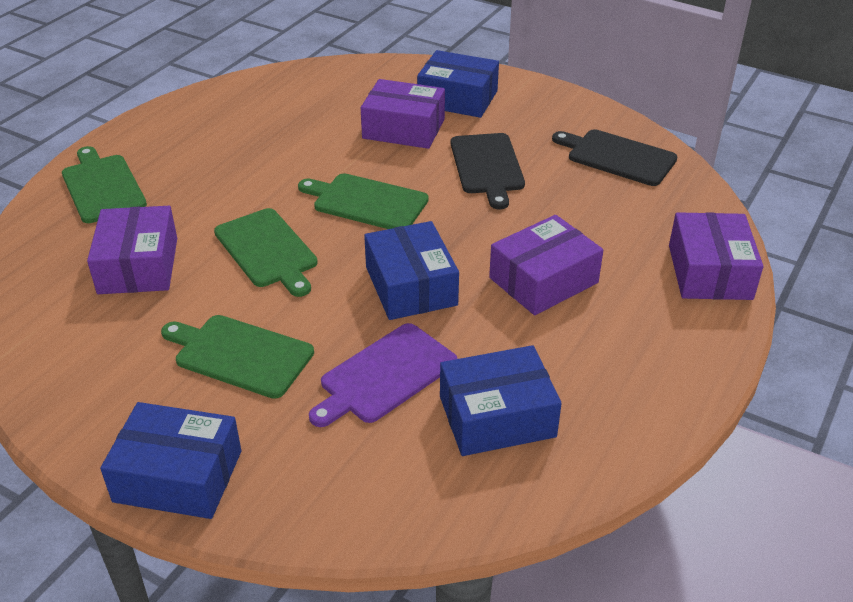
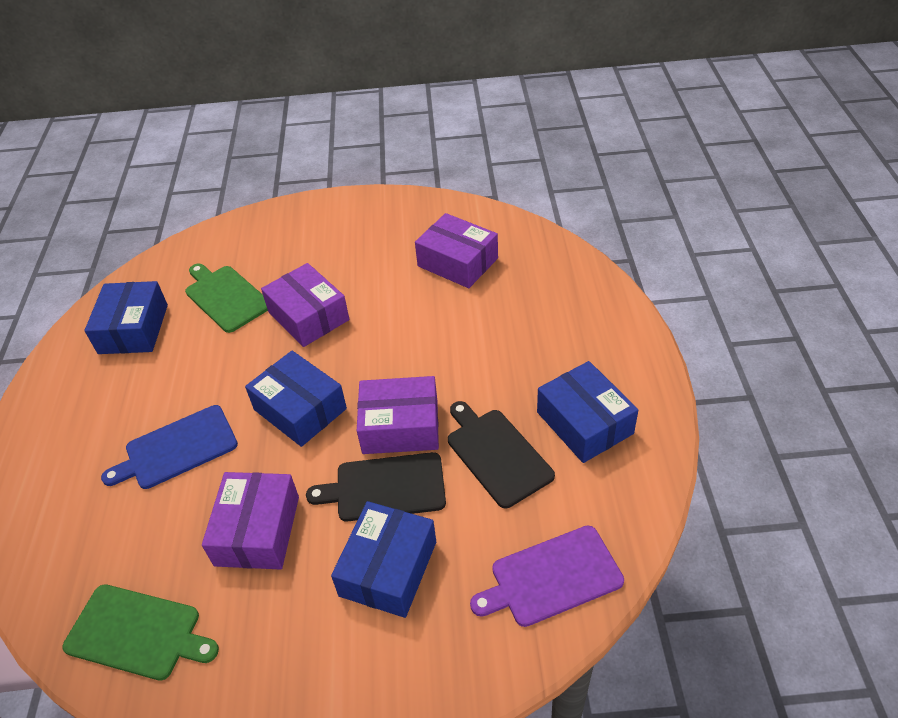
blue cutting board: 0 -> 1
green cutting board: 4 -> 2

